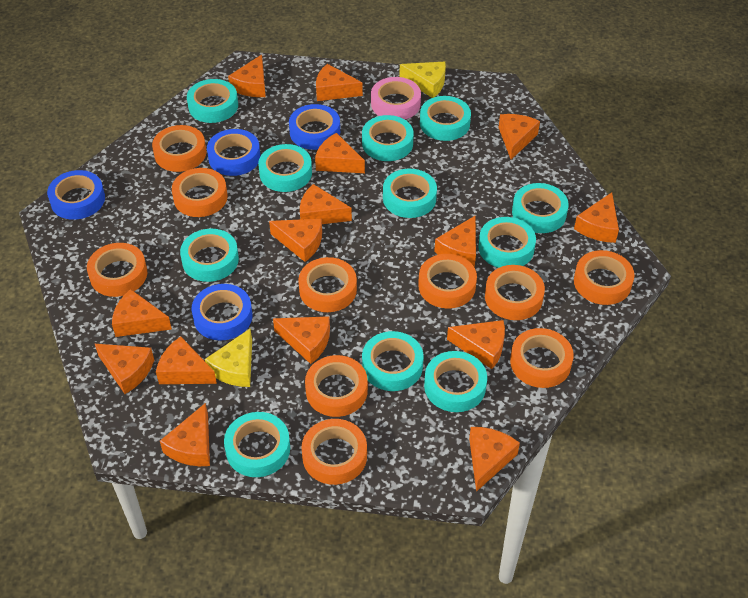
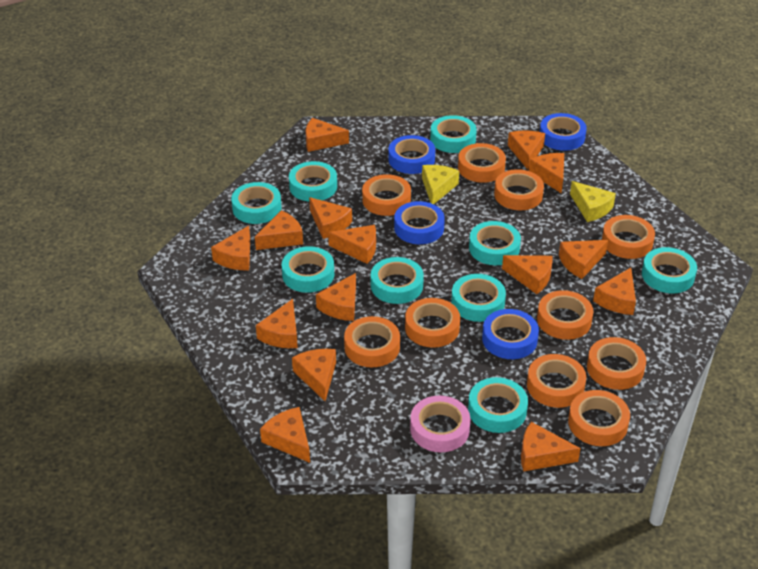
turquoise tape: 11 -> 9

